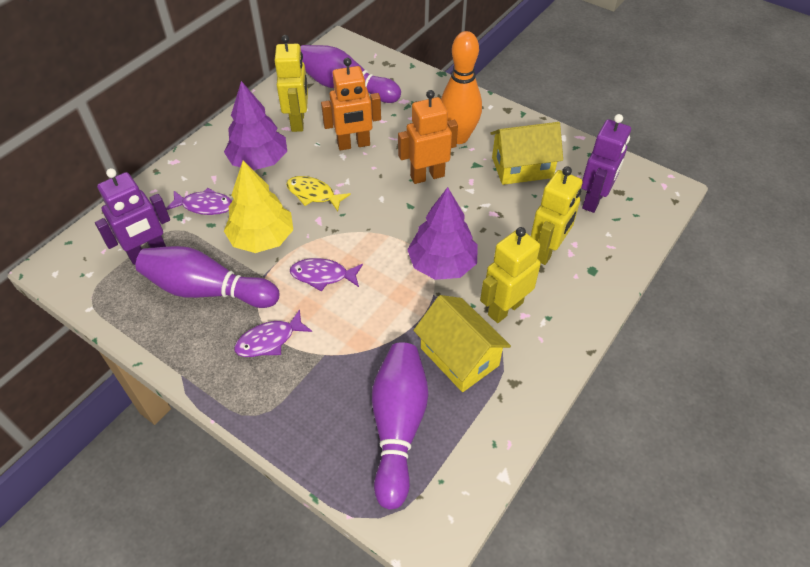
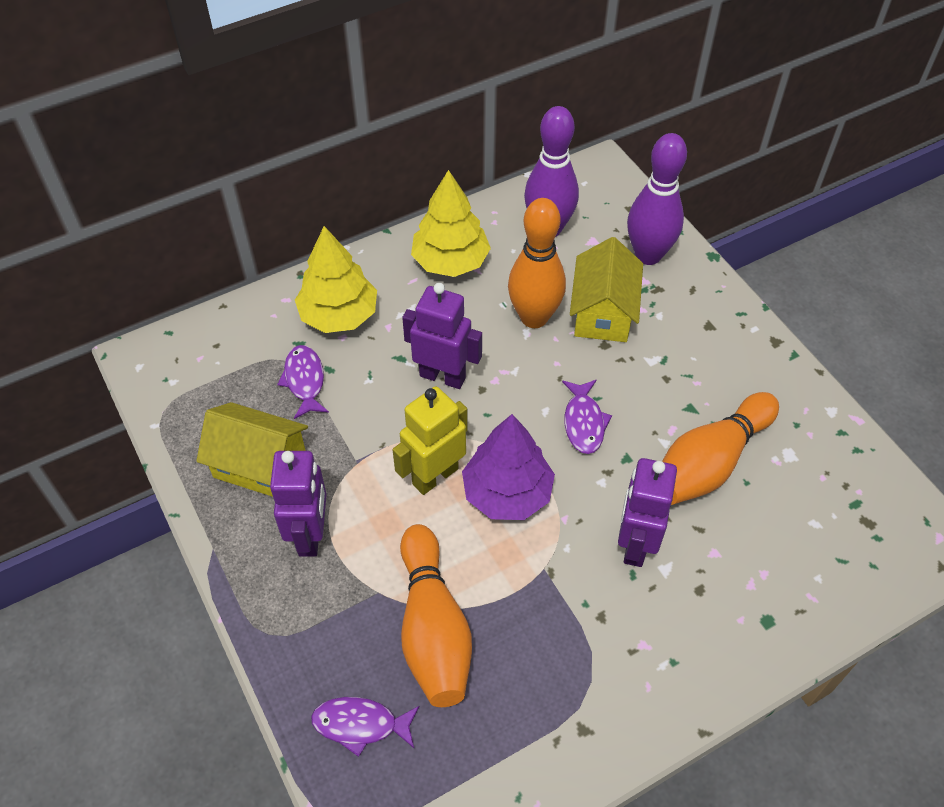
orange bowling pin: 1 -> 3
orange robot: 2 -> 0
purple bowling pin: 3 -> 2
purple robot: 2 -> 3
purple tree: 2 -> 1
yellow fish: 1 -> 0
yellow robot: 3 -> 1
yellow tree: 1 -> 2

